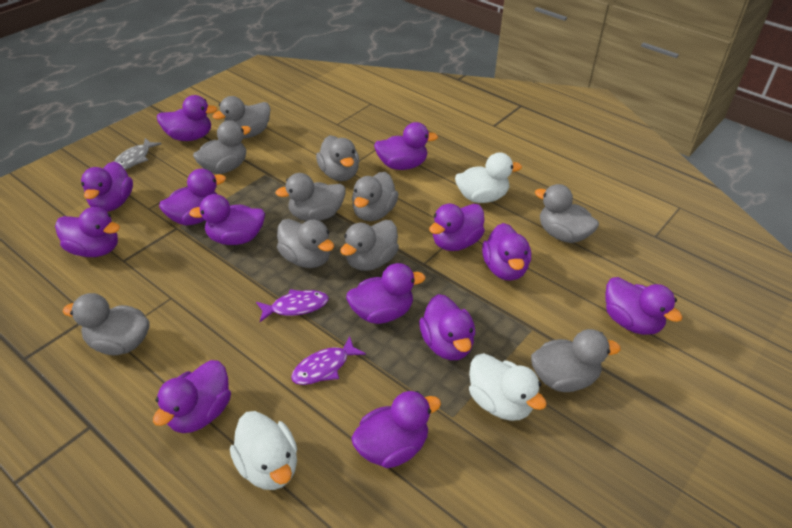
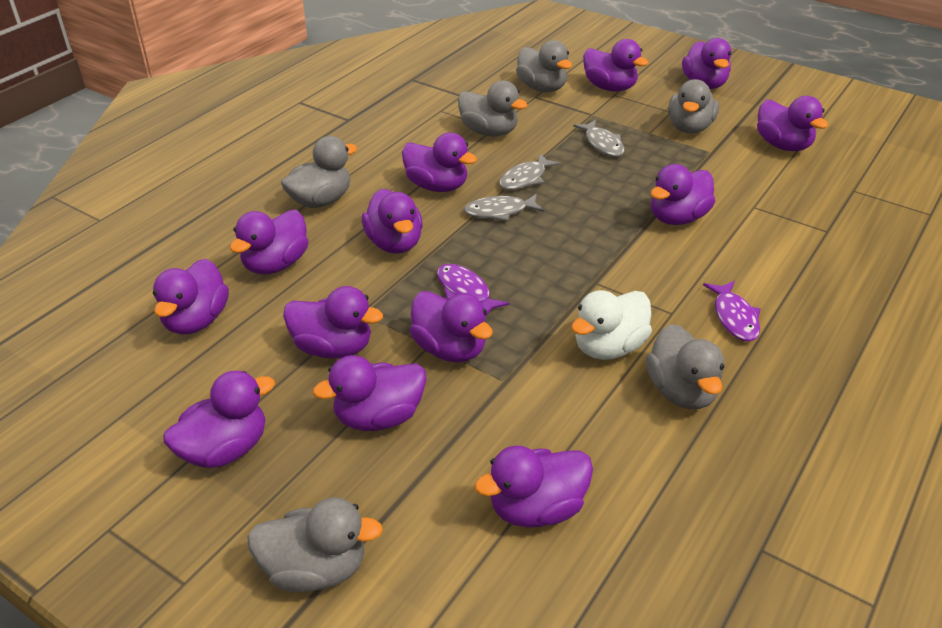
grey duck: 10 -> 6
grey fish: 1 -> 3
white duck: 3 -> 1

